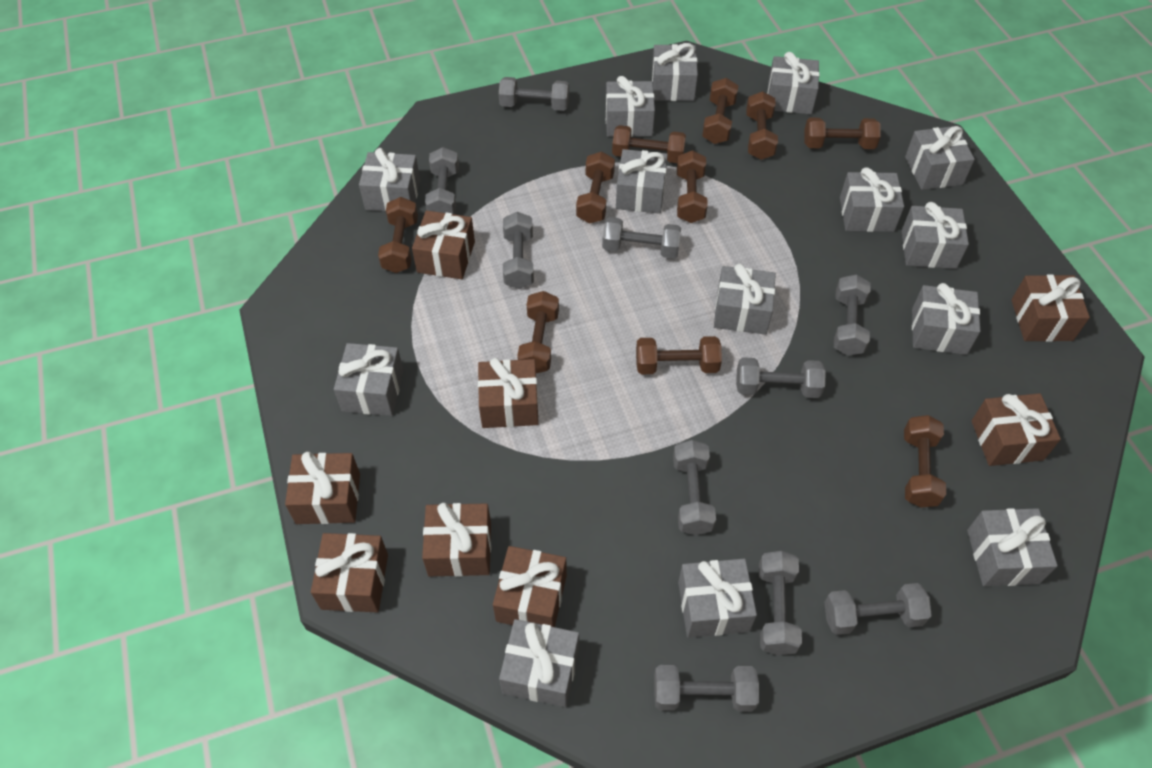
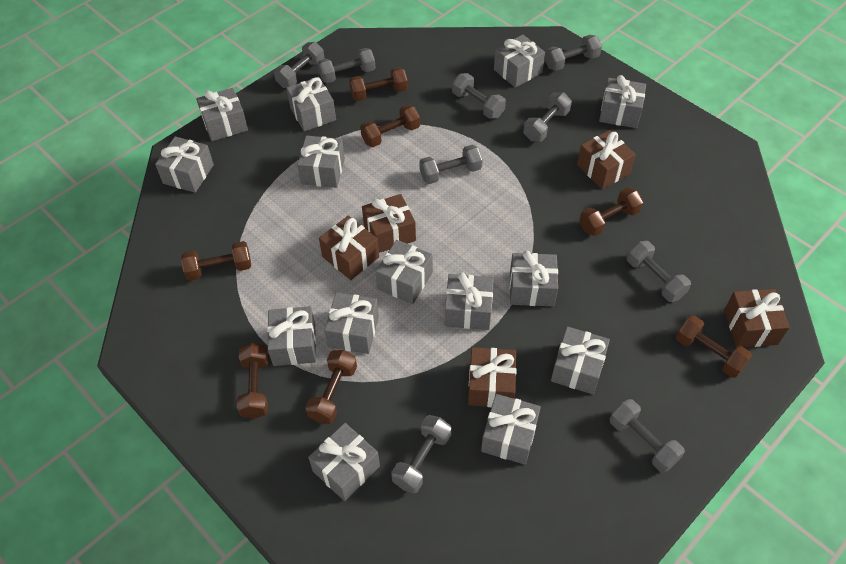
brown dumbbell: 10 -> 7
brown gift: 8 -> 5
grey dumbbell: 10 -> 9

